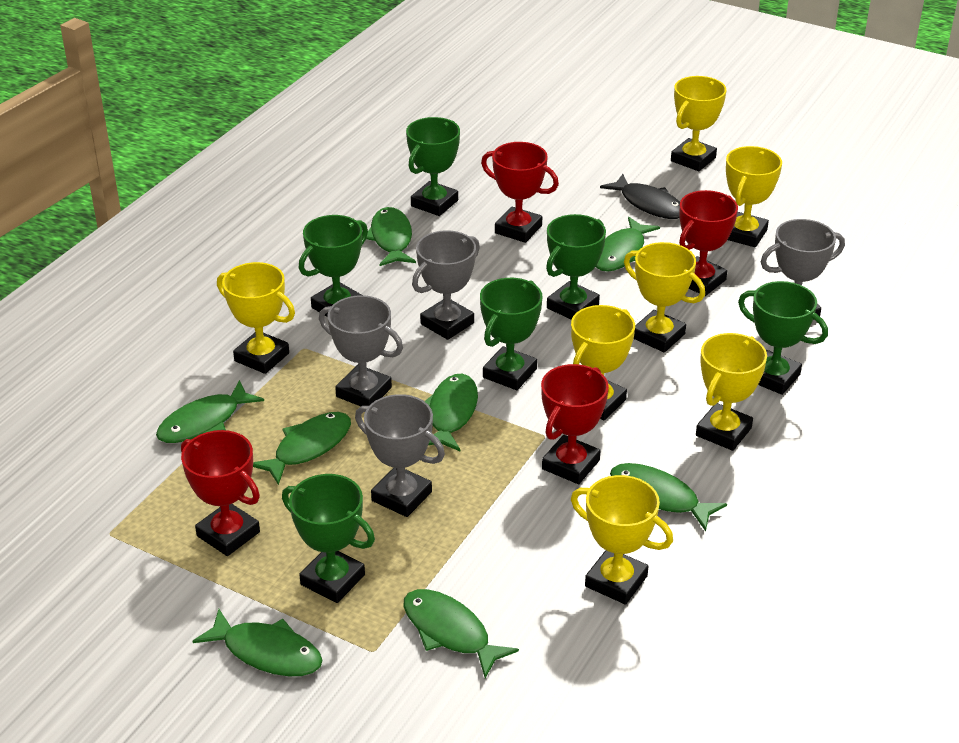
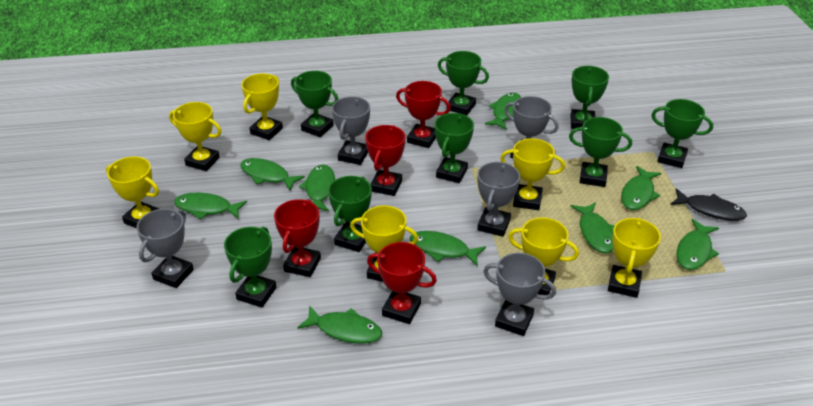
green fish: 8 -> 9
green trophy: 6 -> 8
grey trophy: 4 -> 5

